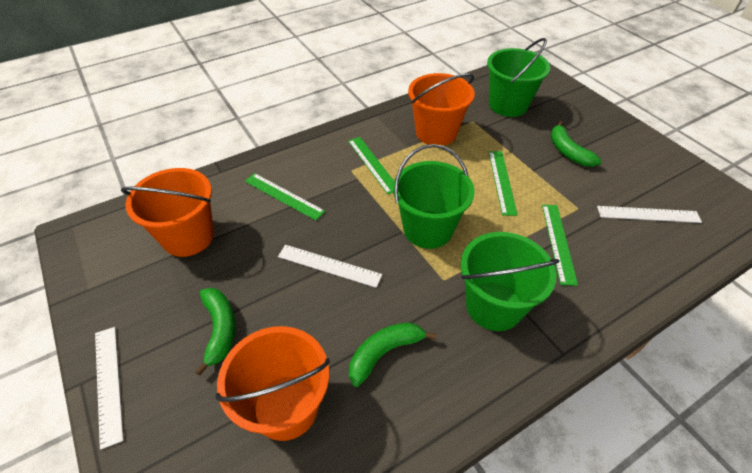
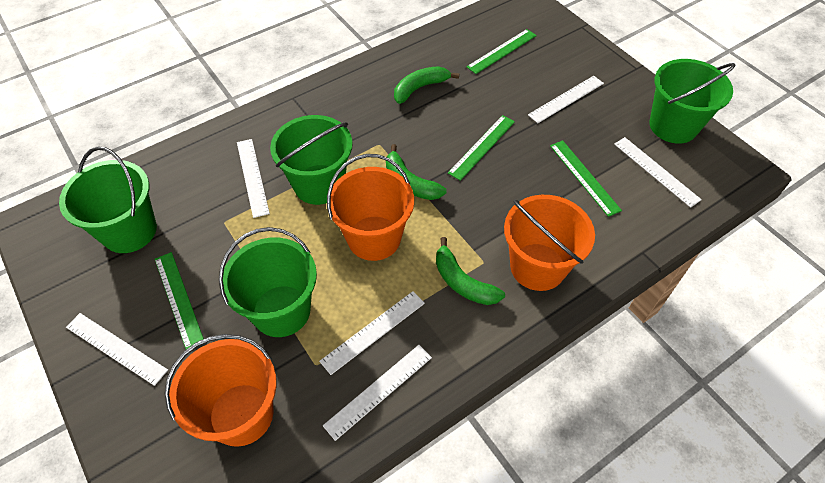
green bucket: 3 -> 4
white ruler: 3 -> 6

